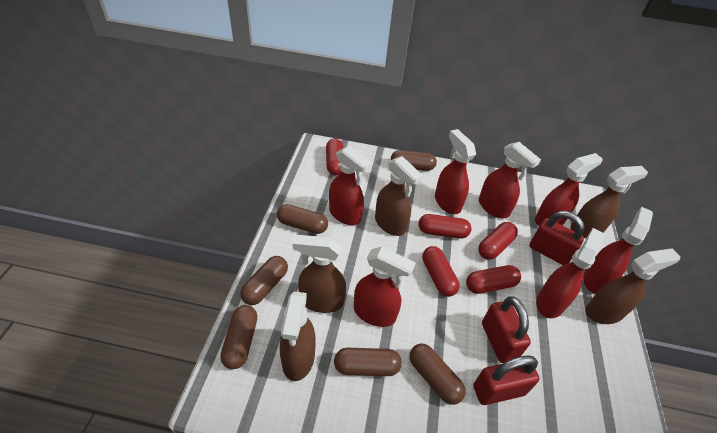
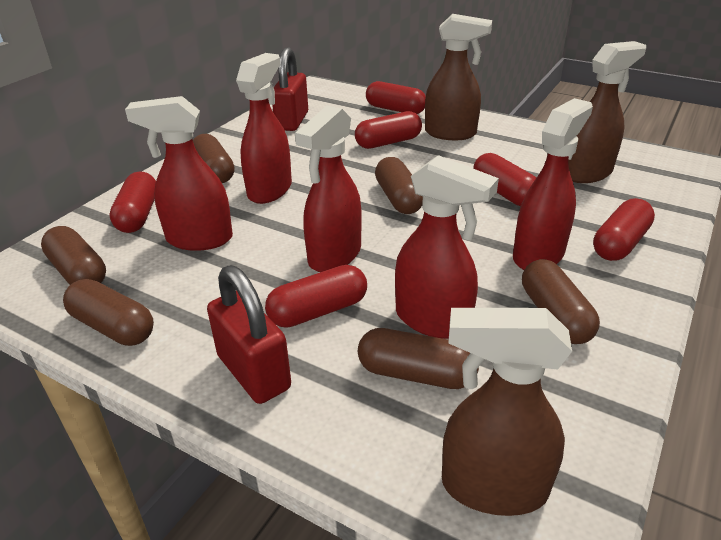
brown spray bottle: 5 -> 3
red capsule: 5 -> 6
red padlock: 3 -> 2
red spray bottle: 7 -> 5

